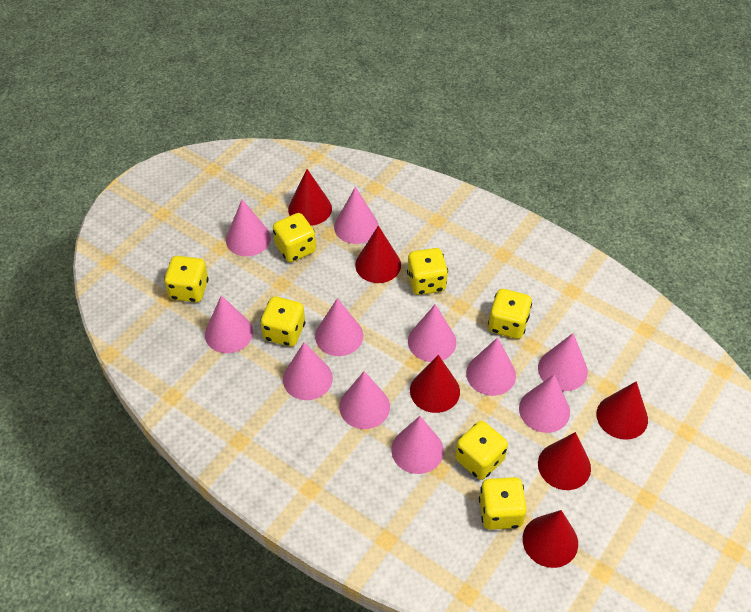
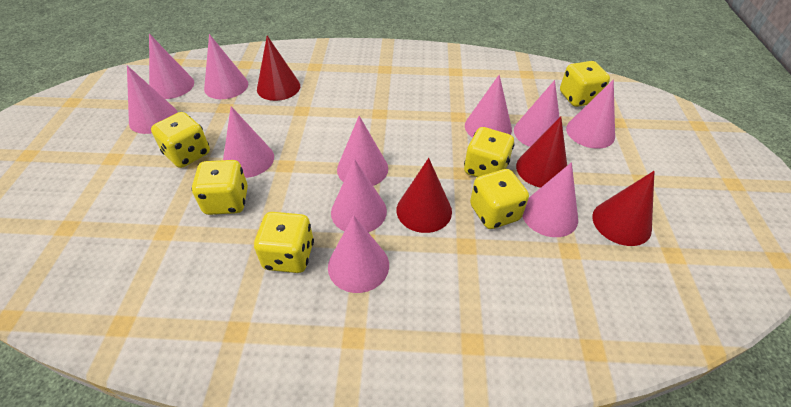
red cone: 6 -> 4
yellow dice: 7 -> 6

